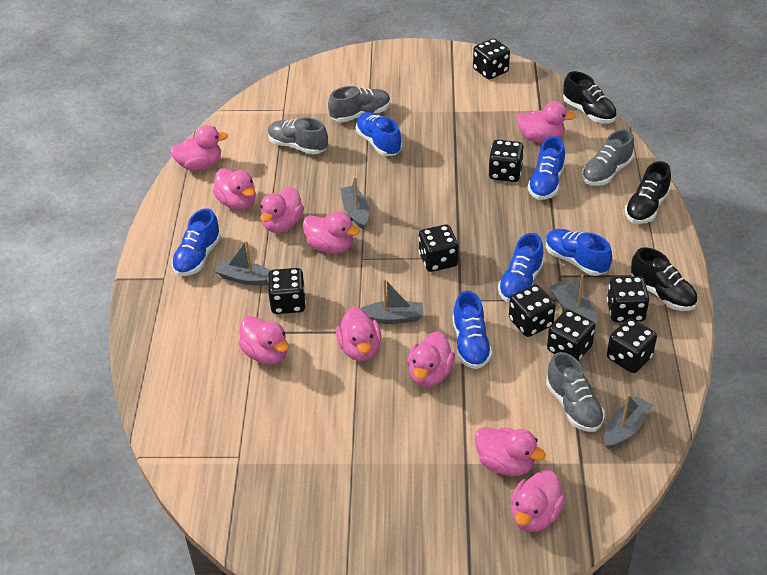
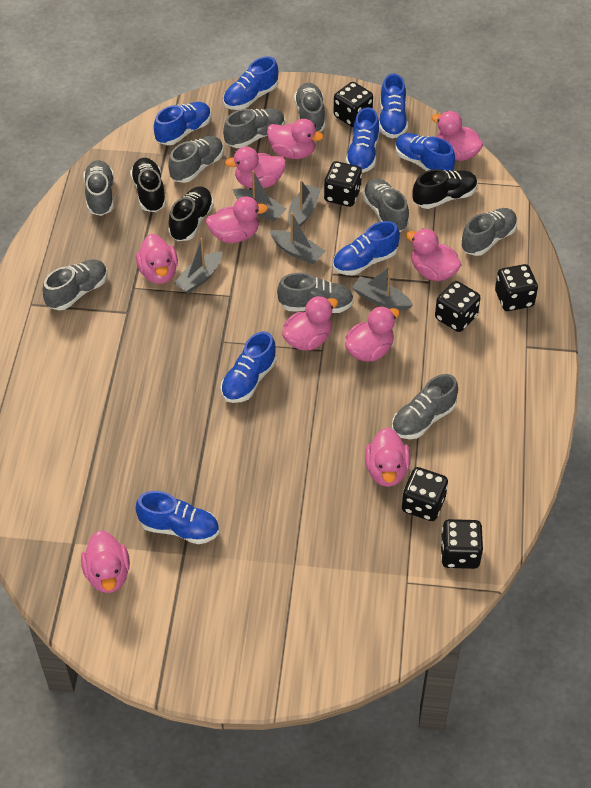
black dice: 8 -> 6
blue shoe: 6 -> 8
grey shoe: 4 -> 9

